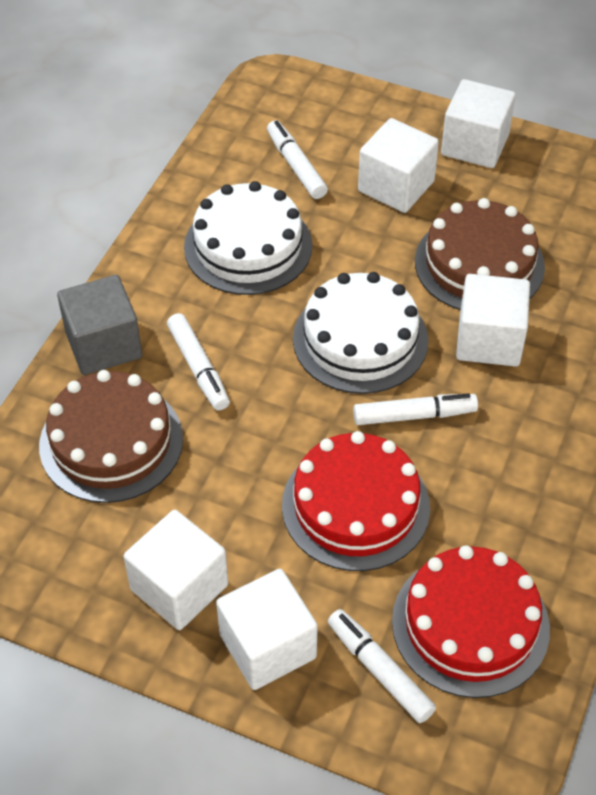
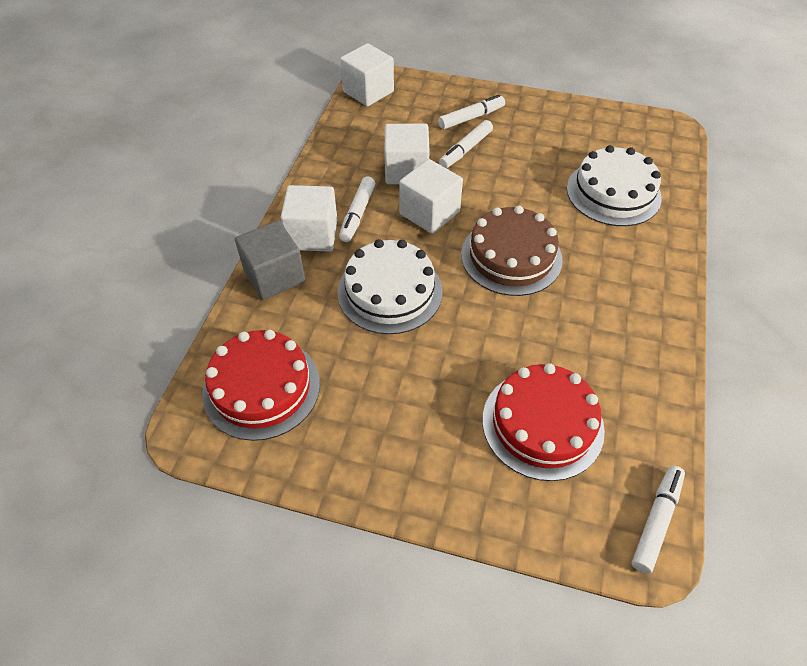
brown cake: 2 -> 1
white cube: 5 -> 4

